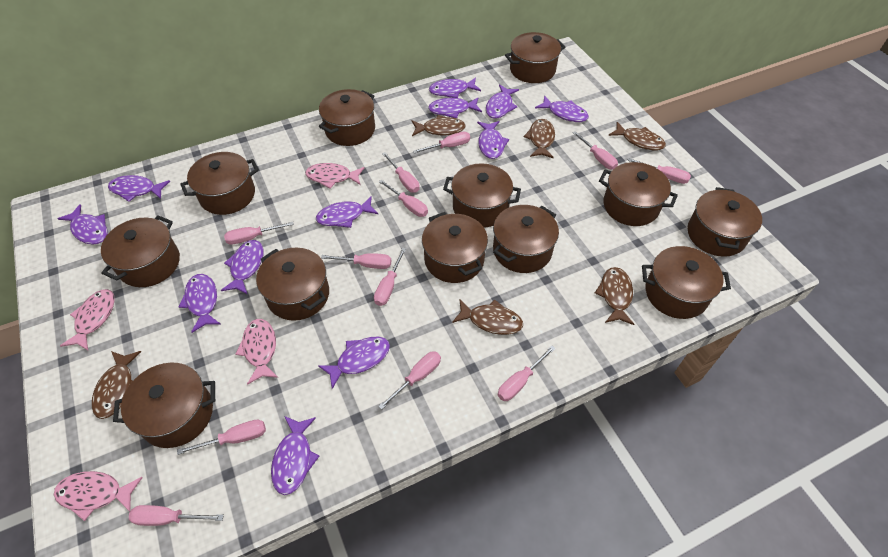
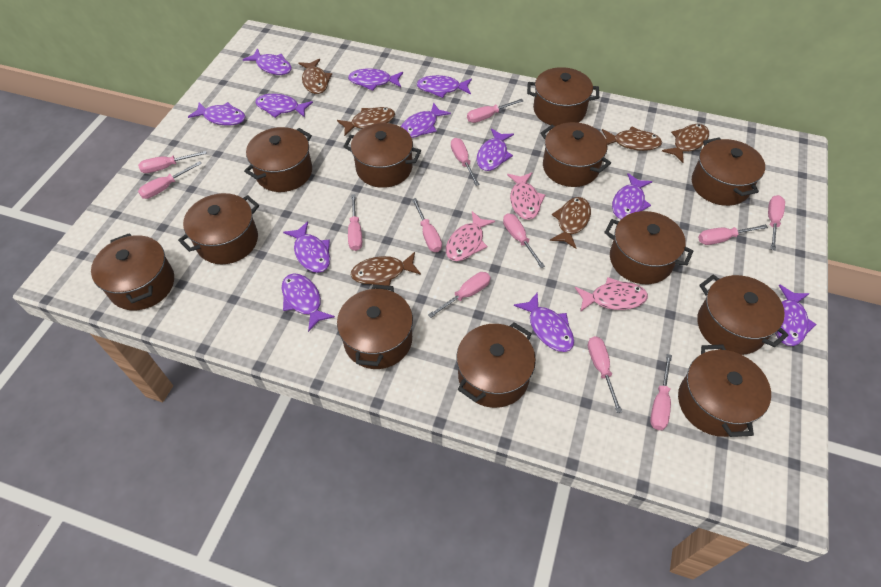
pink fish: 4 -> 3

